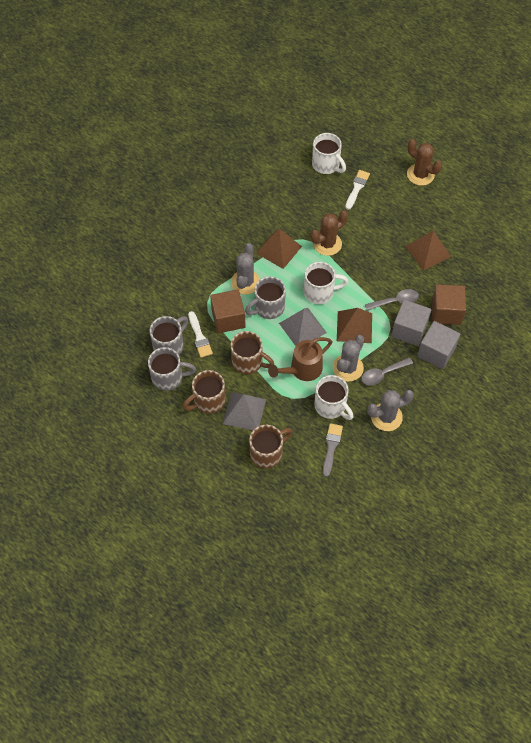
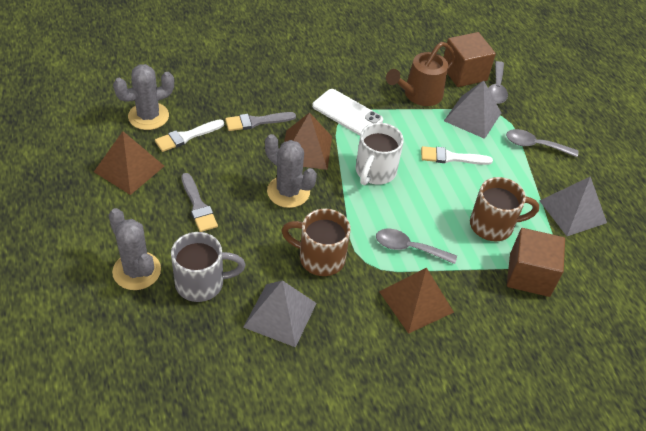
brown cactus: 2 -> 0
brown mug: 3 -> 2
grey brush: 1 -> 2
grey cube: 2 -> 0
grey mug: 3 -> 1
grey pyramid: 2 -> 3
grey spoon: 2 -> 3
white mug: 3 -> 1
white phone: 0 -> 1

